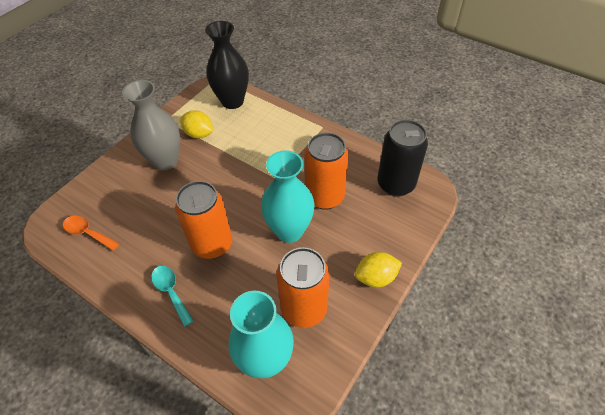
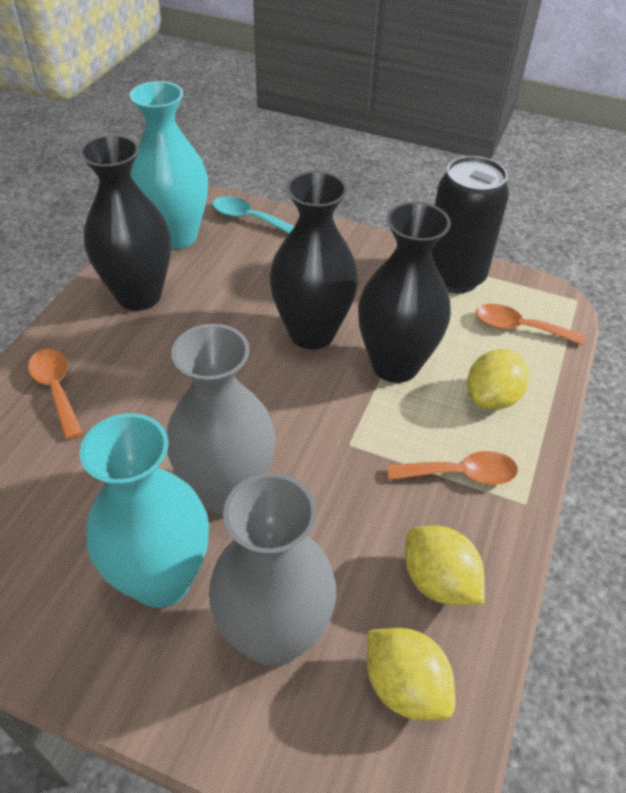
black vase: 1 -> 3
grey vase: 1 -> 2
orange can: 3 -> 0
orange spoon: 1 -> 3
yellow lemon: 2 -> 3

